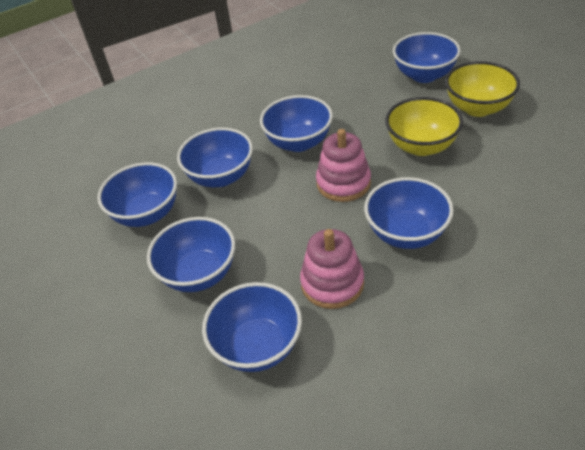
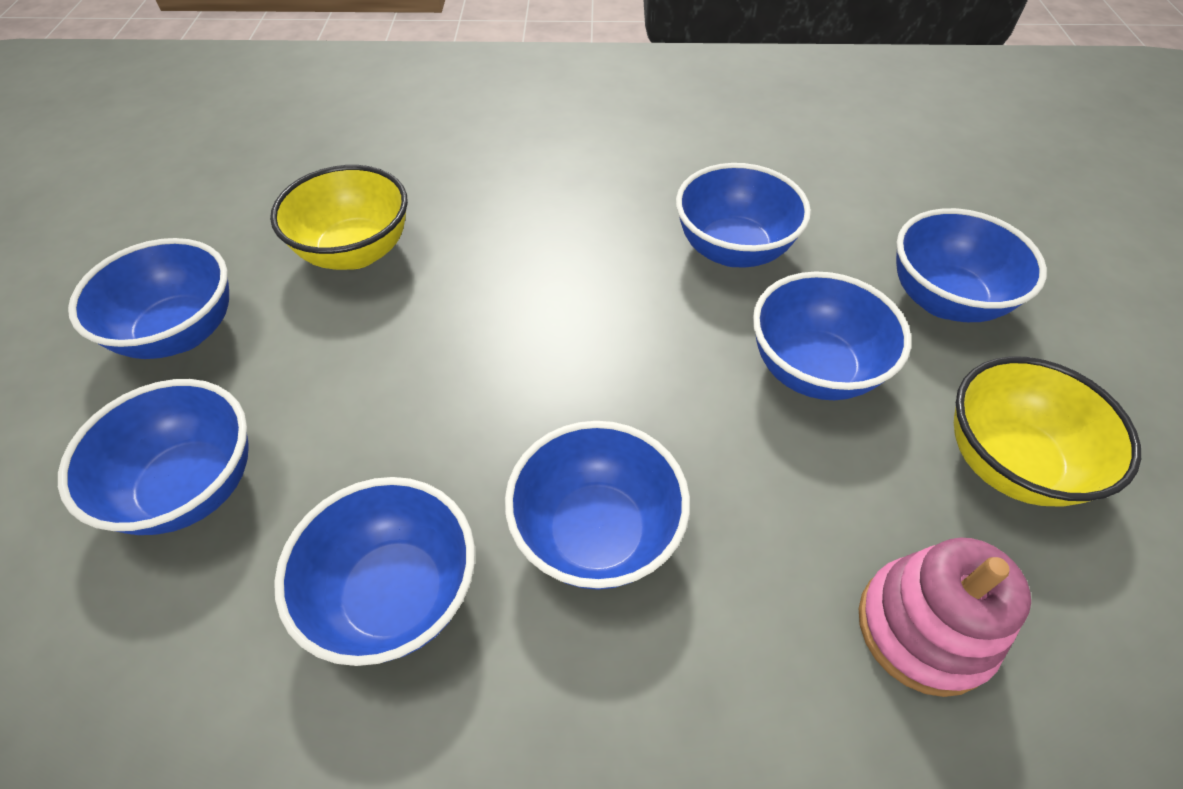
pink stacking toy: 2 -> 1

